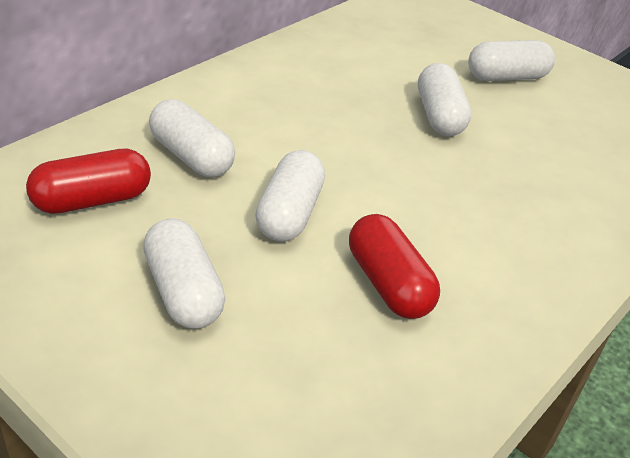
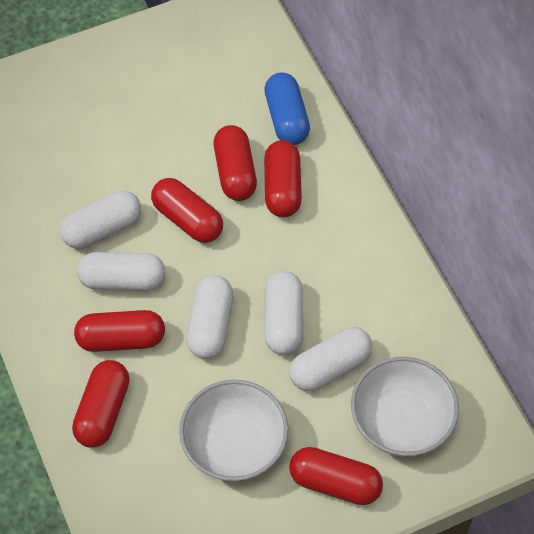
blue capsule: 0 -> 1
red capsule: 2 -> 6
white bowl: 0 -> 2

